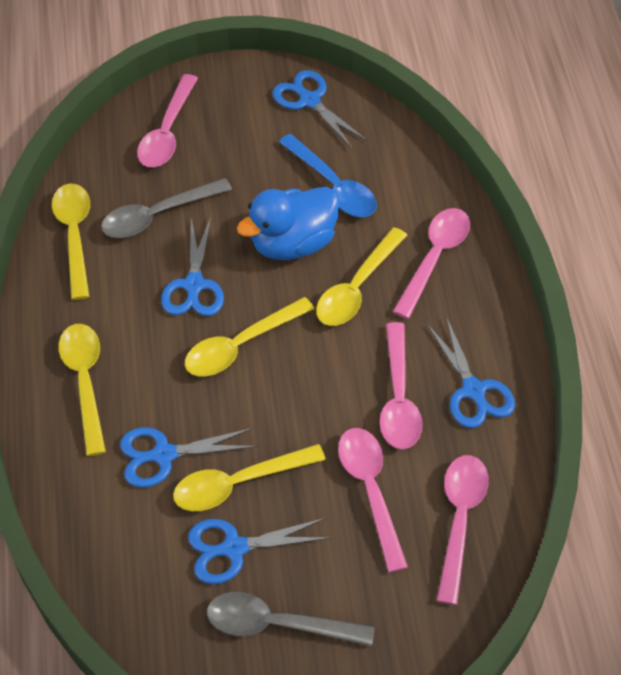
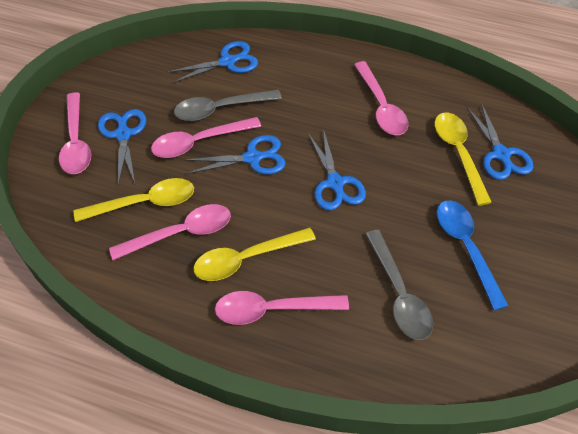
blue duck: 1 -> 0
yellow spoon: 5 -> 3

